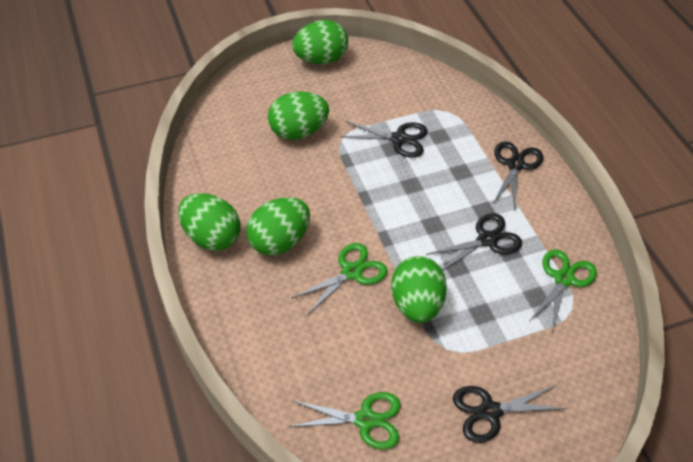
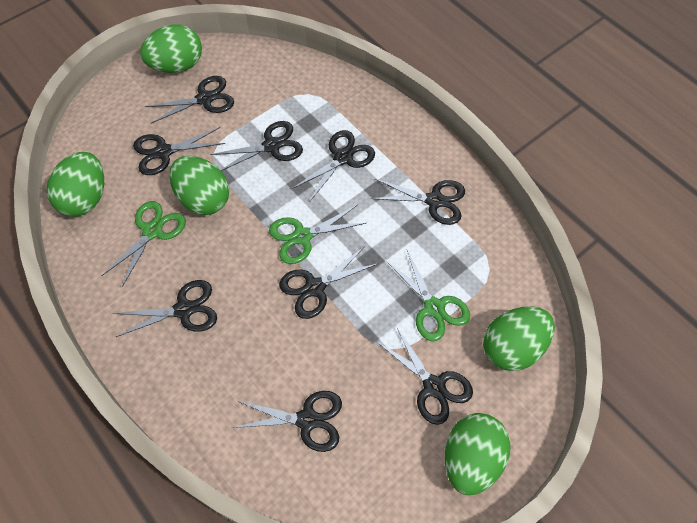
black scissors: 4 -> 9

